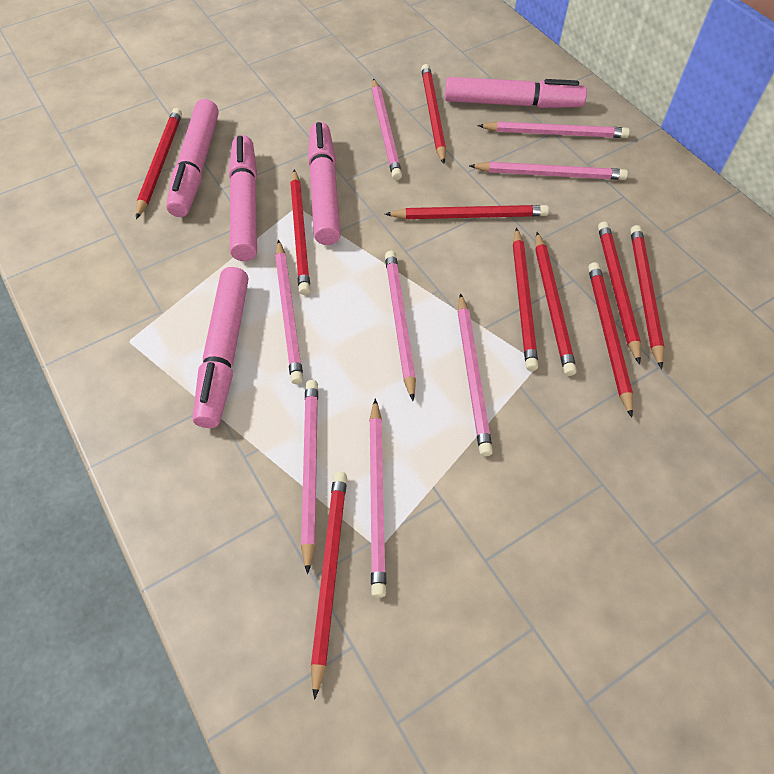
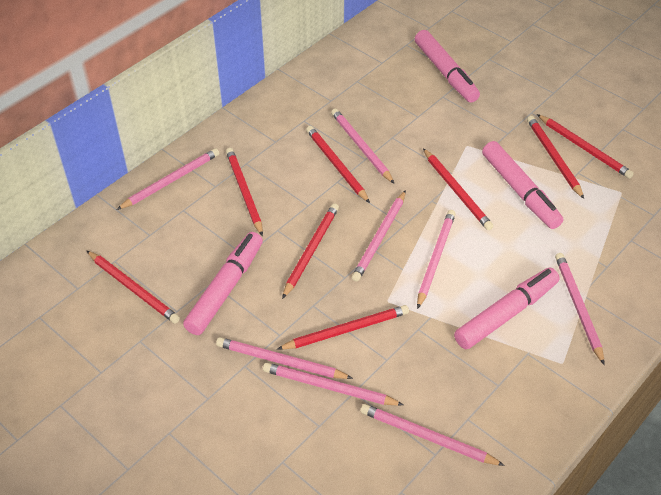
pink marker: 5 -> 4
red pencil: 10 -> 8

